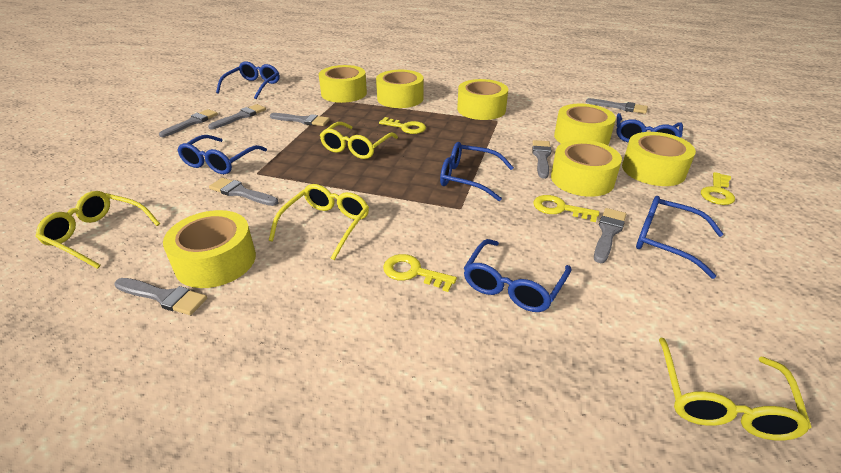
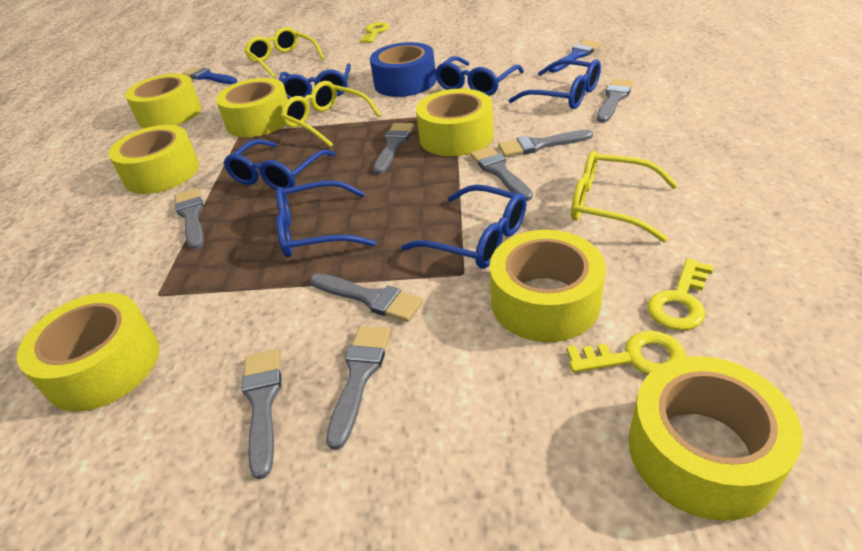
blue brush: 0 -> 2
blue tape: 0 -> 1
yellow glasses: 4 -> 3
yellow key: 4 -> 3

